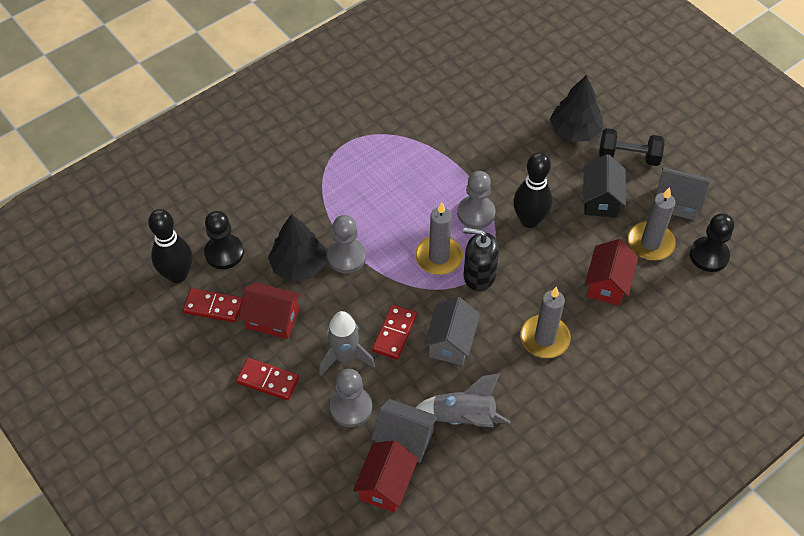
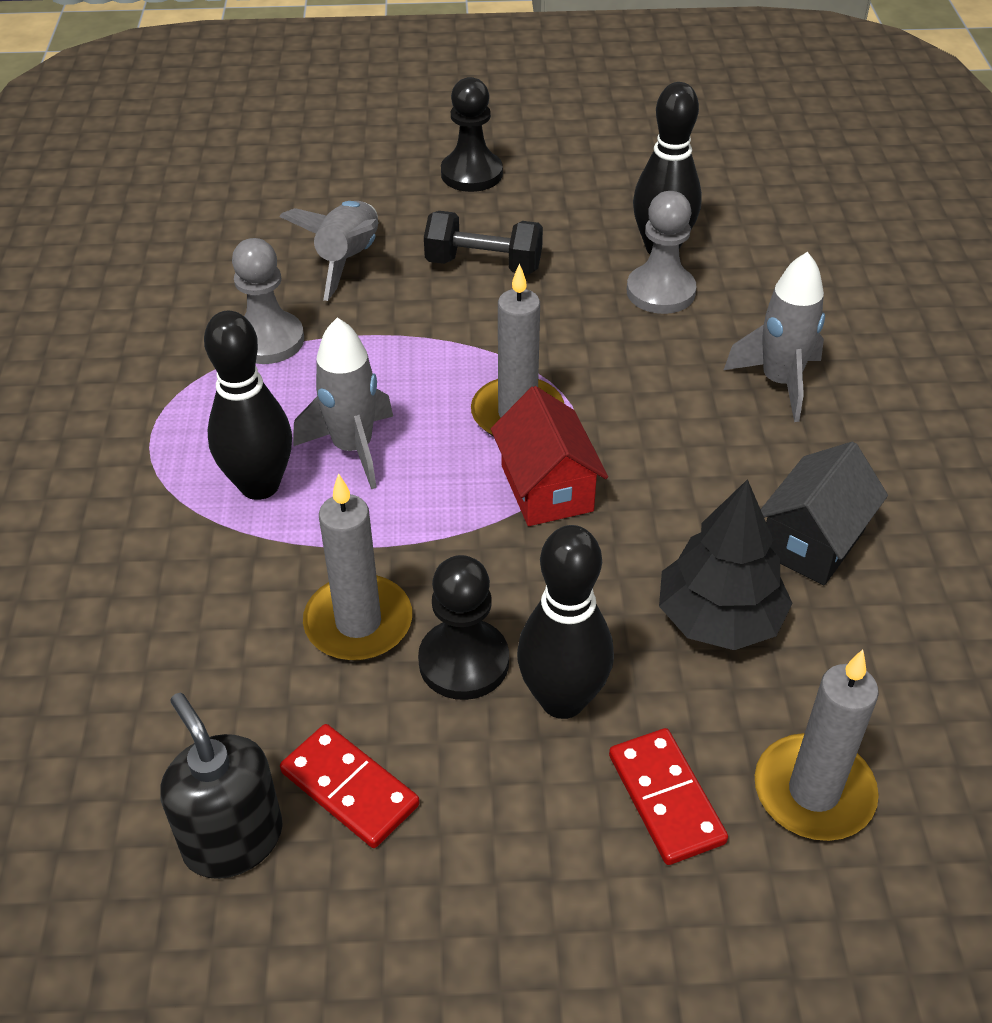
black bowling pin: 2 -> 3
black tree: 2 -> 1
grey house: 3 -> 0
grey pawn: 3 -> 2
grey rocket: 2 -> 3
red domino: 3 -> 2
red house: 3 -> 1

